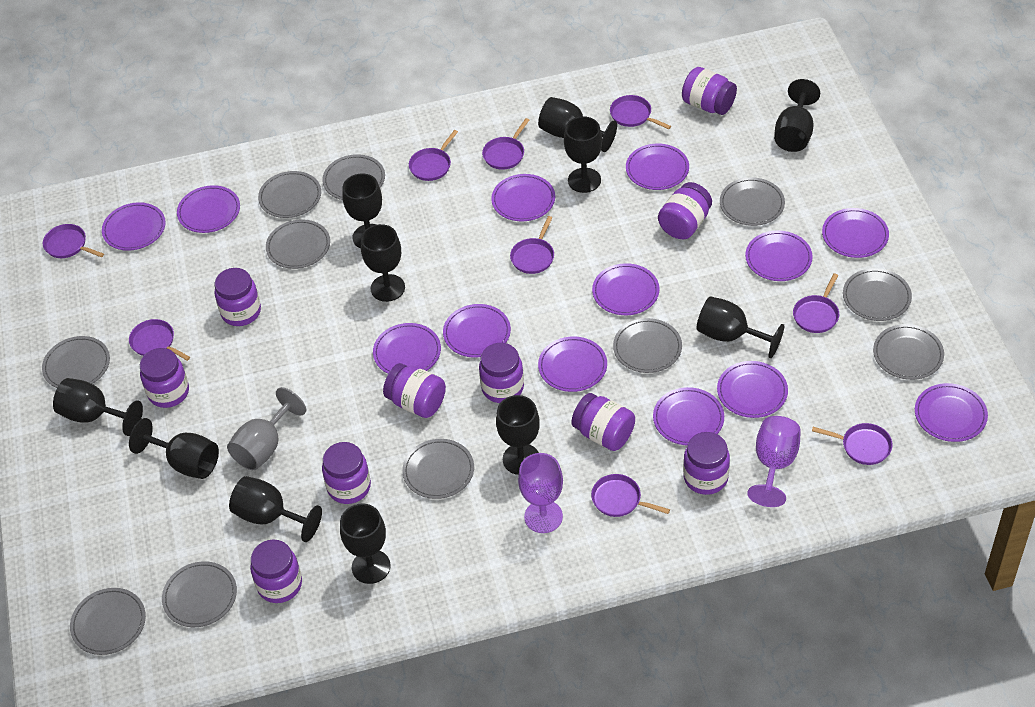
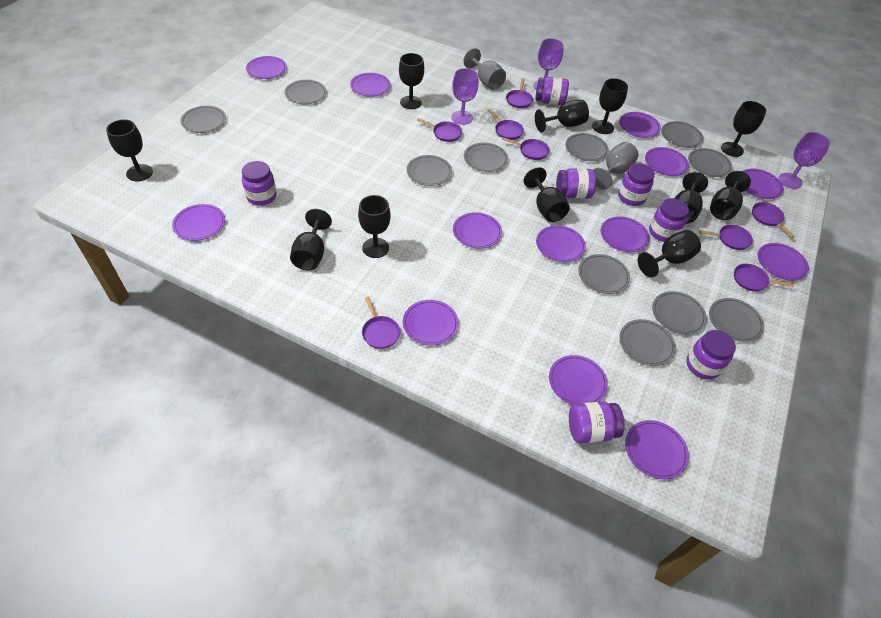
grey goblet: 1 -> 2
purple goblet: 2 -> 3
purple jar: 10 -> 7
purple pan: 9 -> 8

